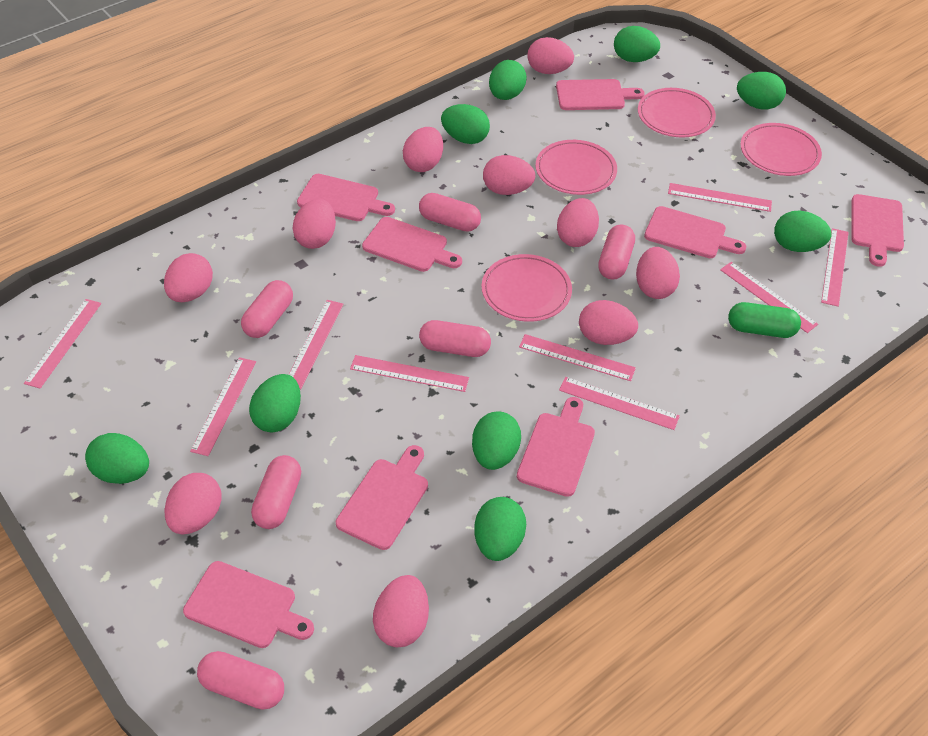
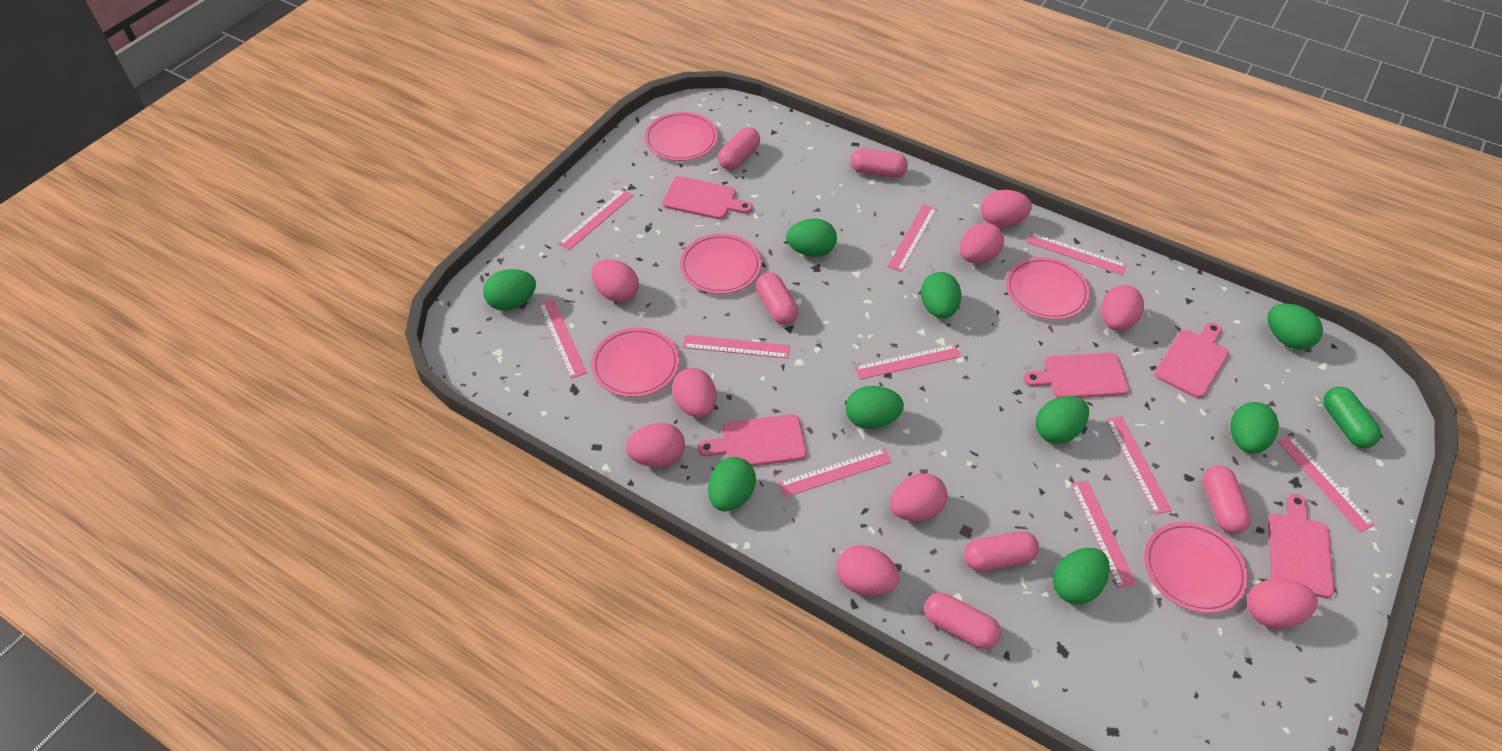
pink cutting board: 8 -> 5
pink egg: 10 -> 9
pink plate: 4 -> 5
pink ruler: 9 -> 10

